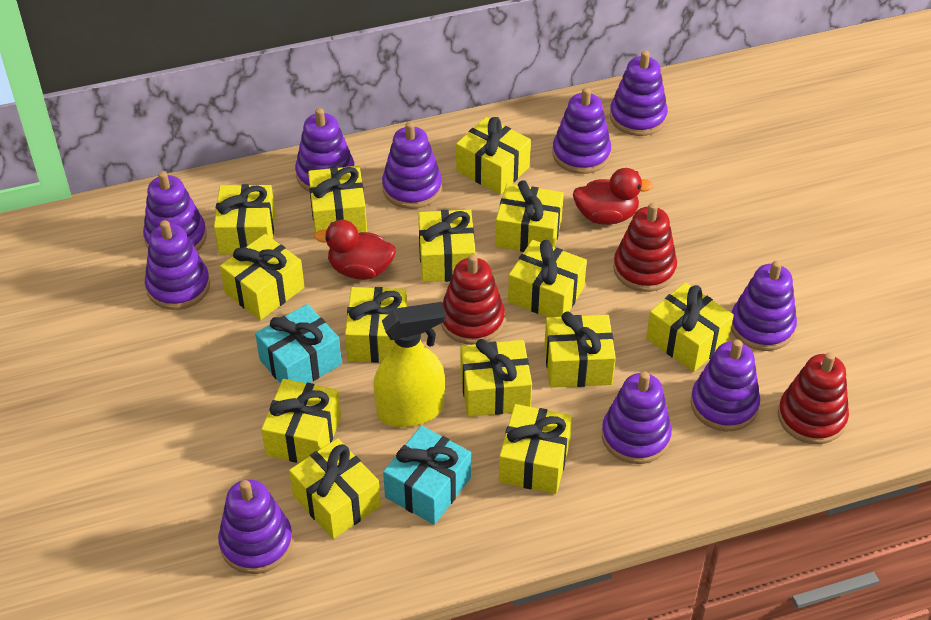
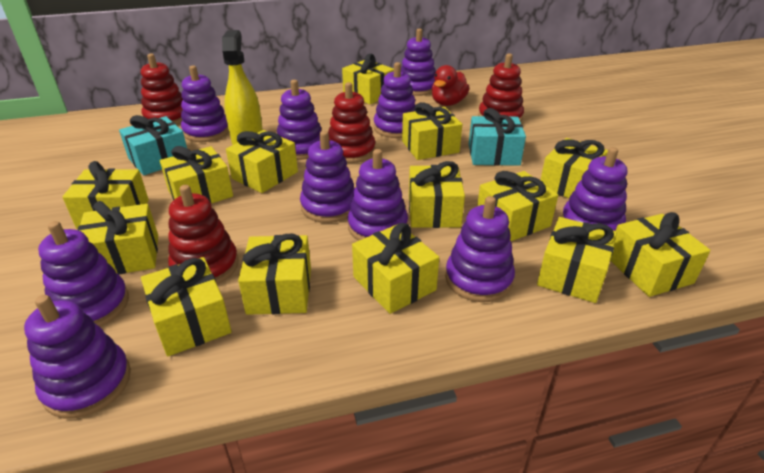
red duck: 2 -> 1
red stacking toy: 3 -> 4

